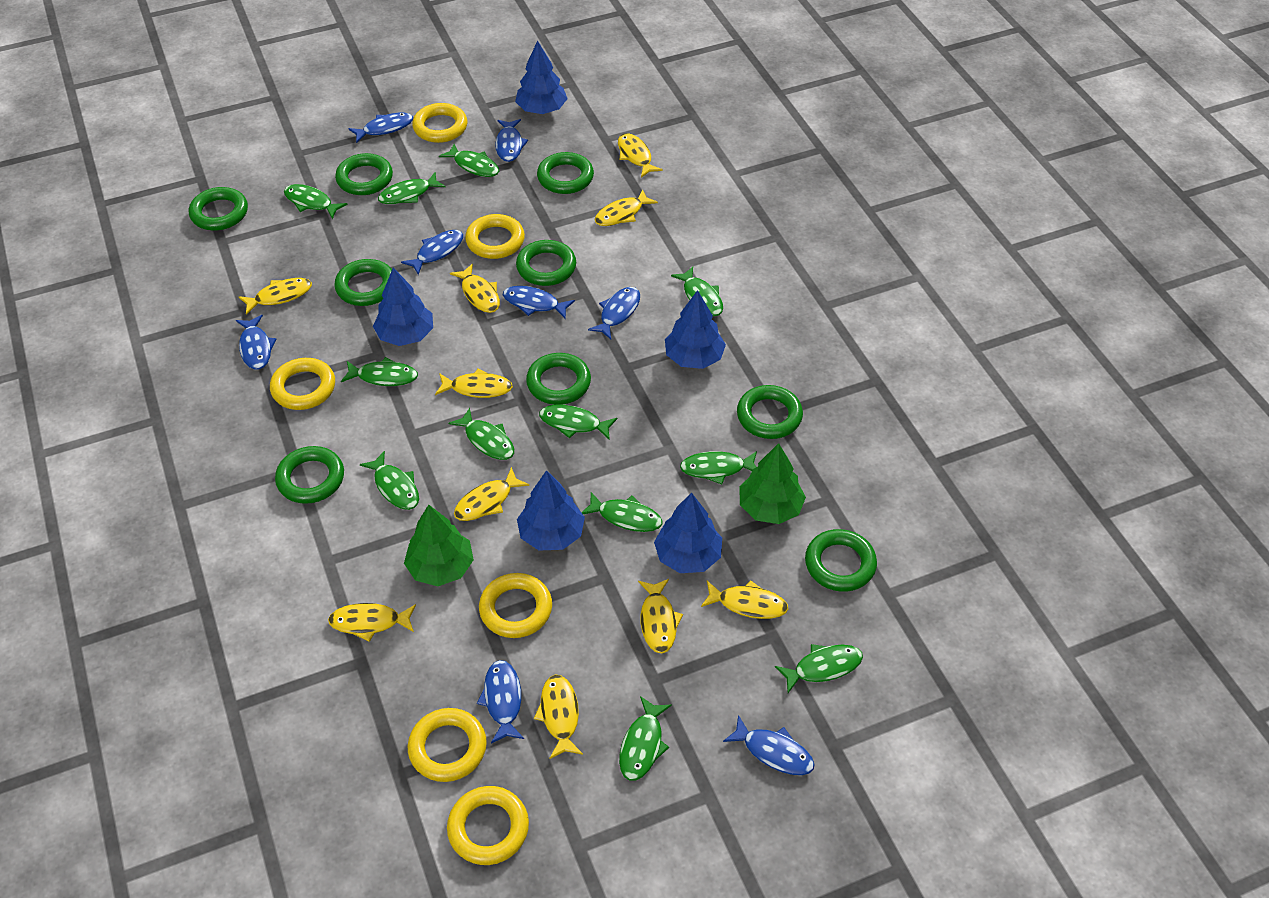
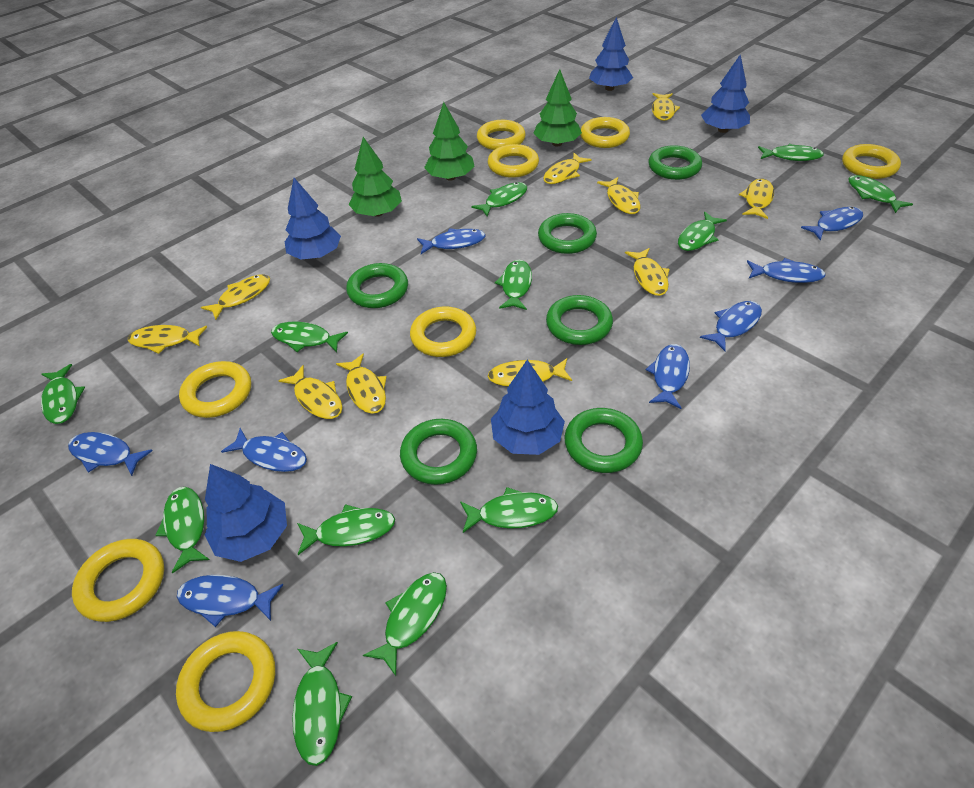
green ring: 9 -> 6
green tree: 2 -> 3
yellow ring: 6 -> 8

